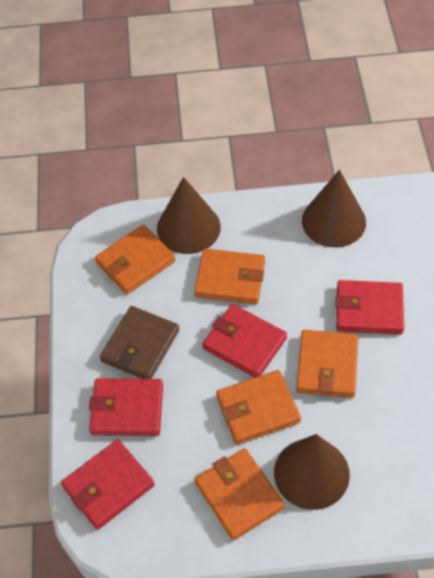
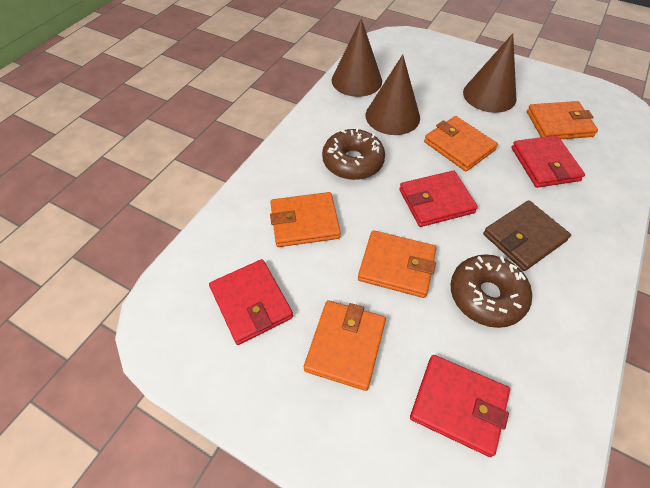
brown donut: 0 -> 2

